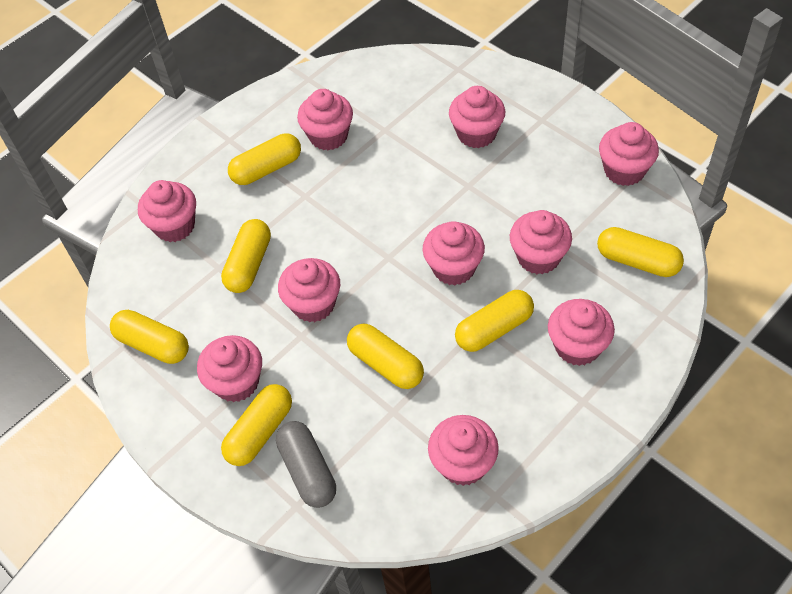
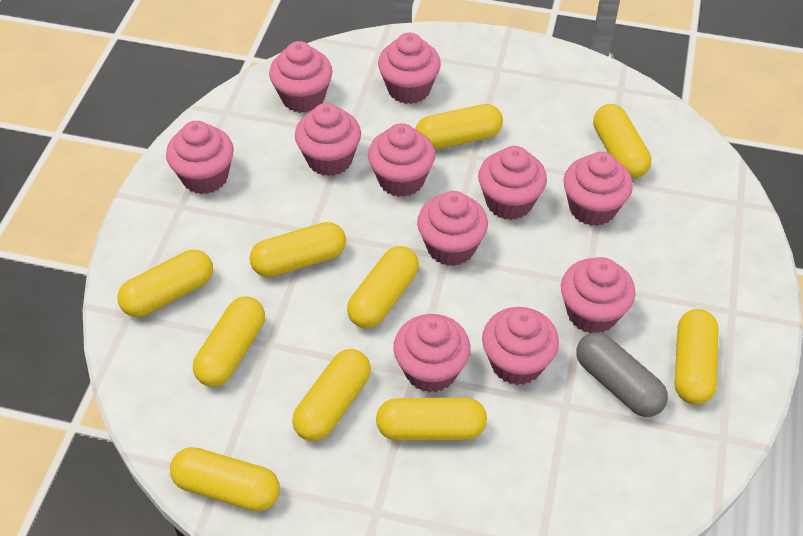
pink cupcake: 10 -> 11
yellow capsule: 7 -> 10

